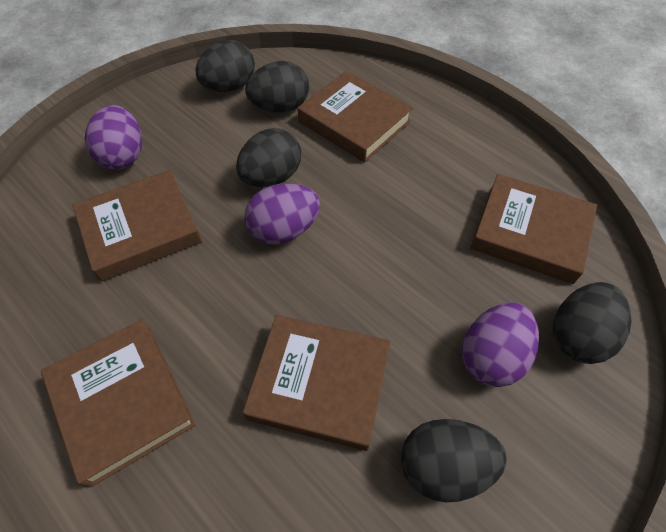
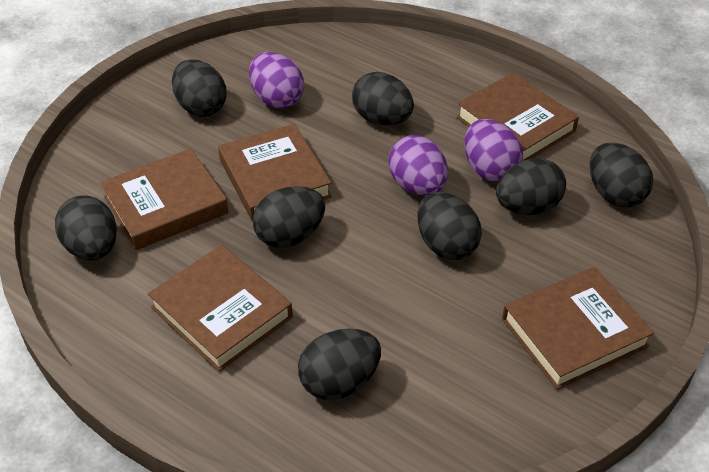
black egg: 5 -> 8

